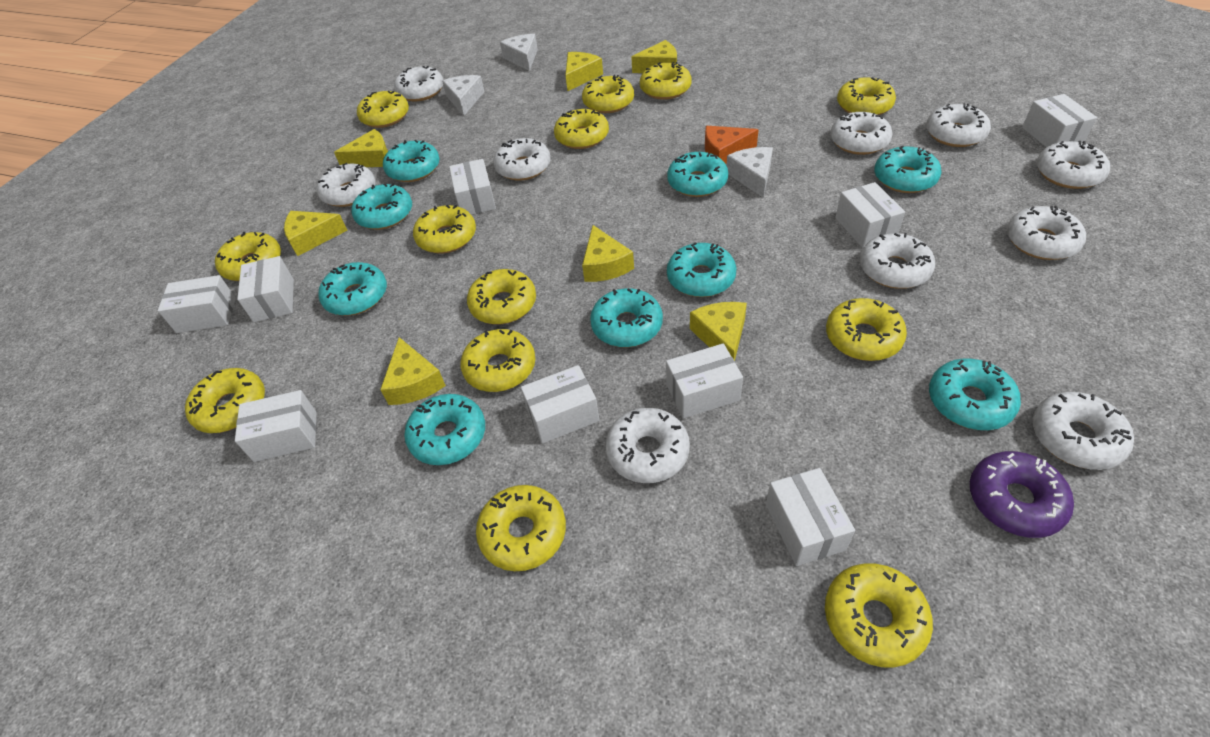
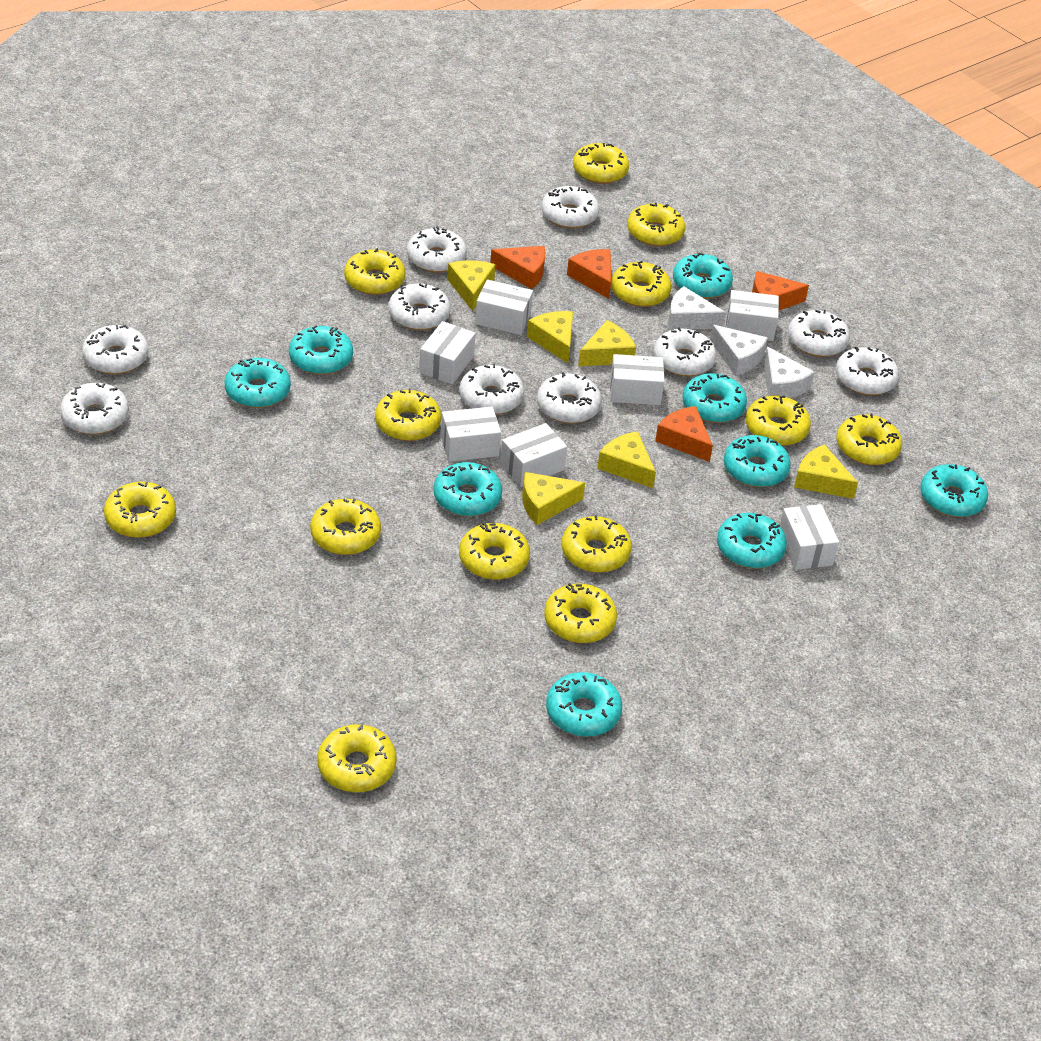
orange cheese: 1 -> 4
purple donut: 1 -> 0
white box: 9 -> 7
yellow cheese: 7 -> 6

